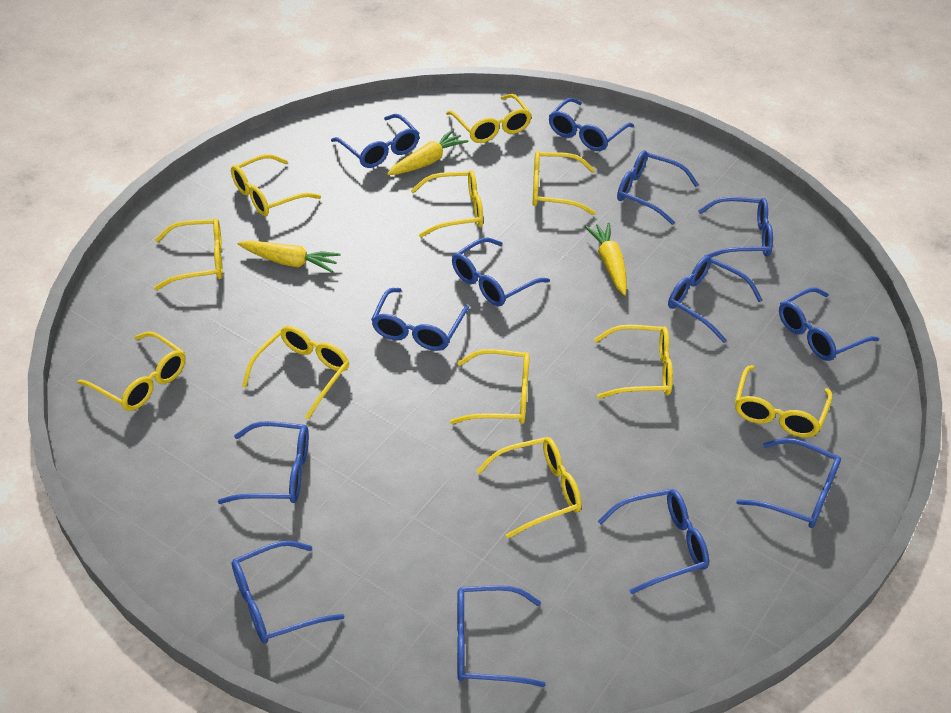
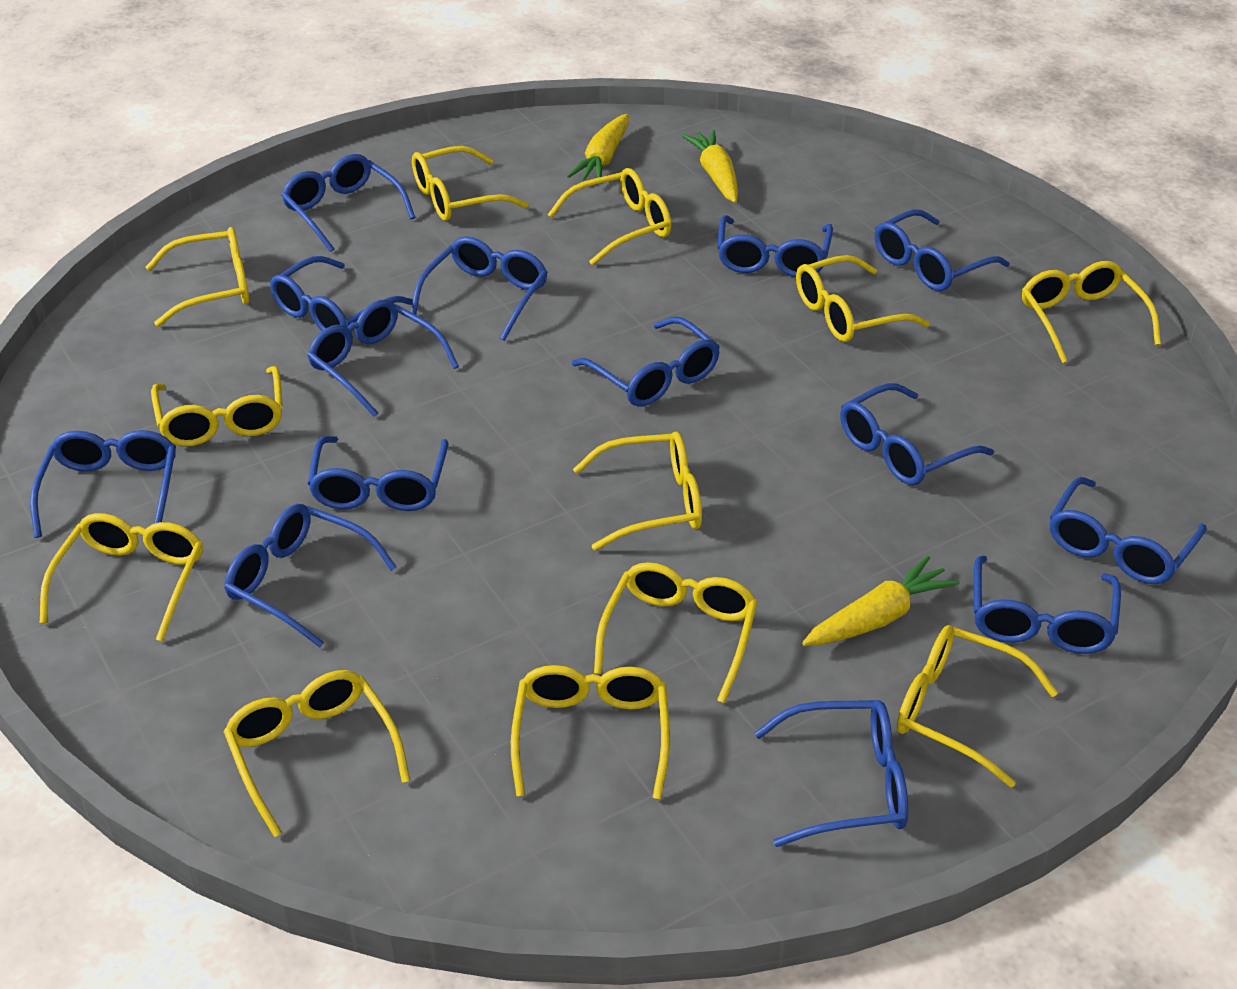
blue glasses: 13 -> 14
yellow glasses: 11 -> 12

